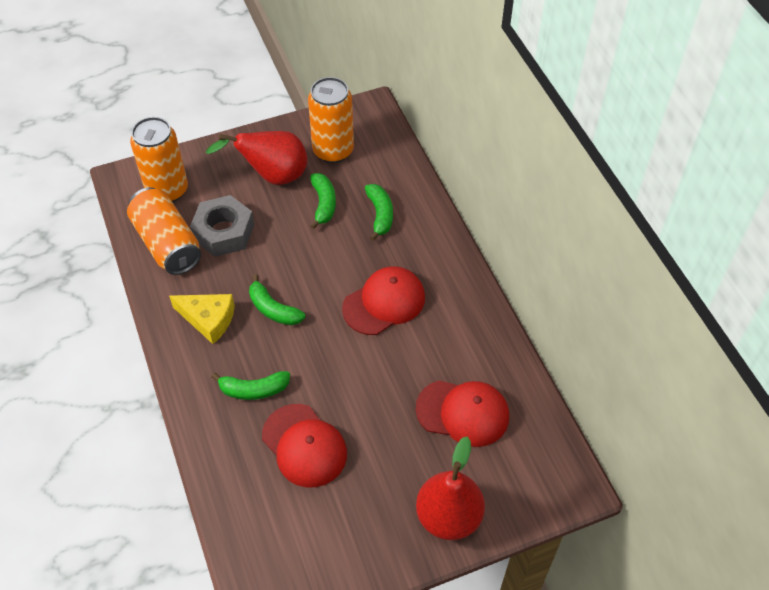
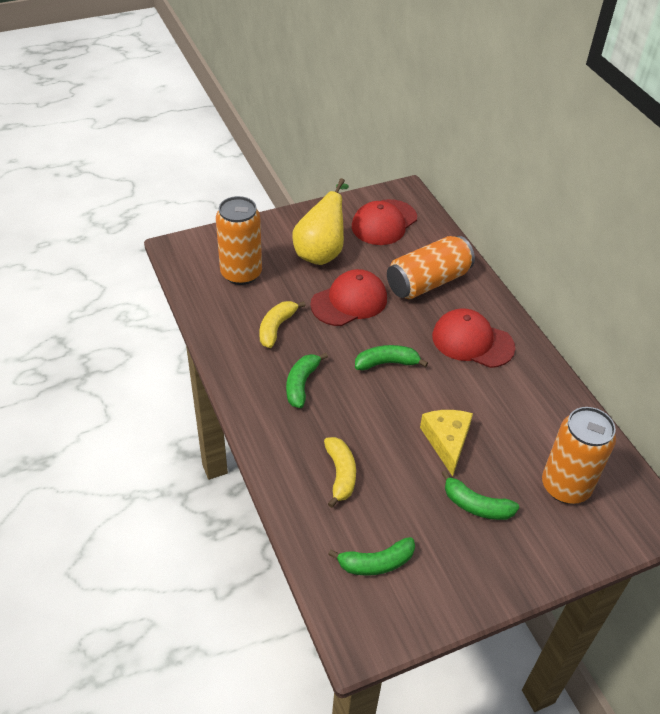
grey nut: 1 -> 0
red pear: 2 -> 0
yellow banana: 0 -> 2
yellow pear: 0 -> 1

